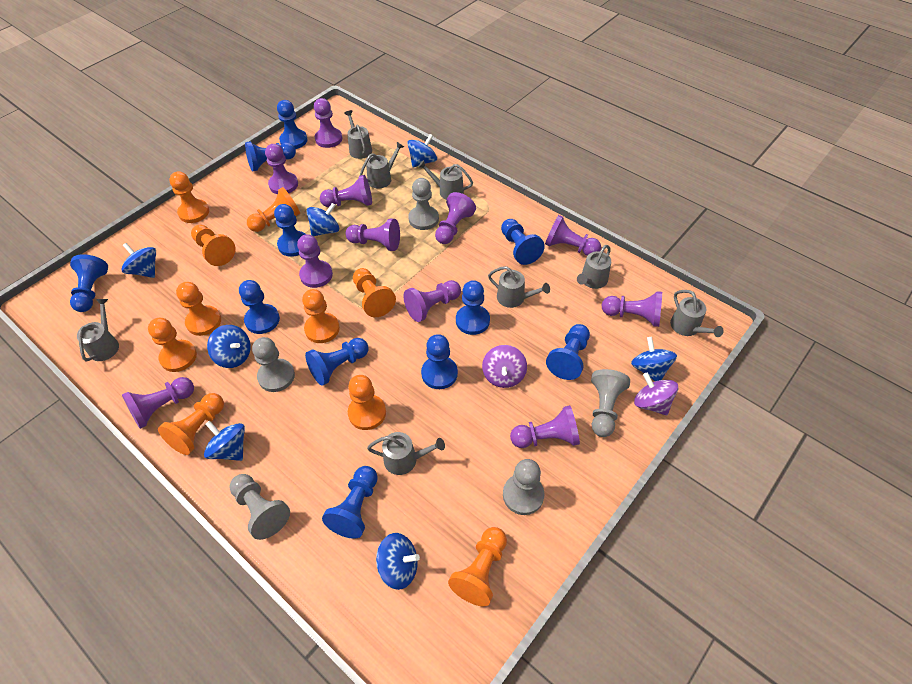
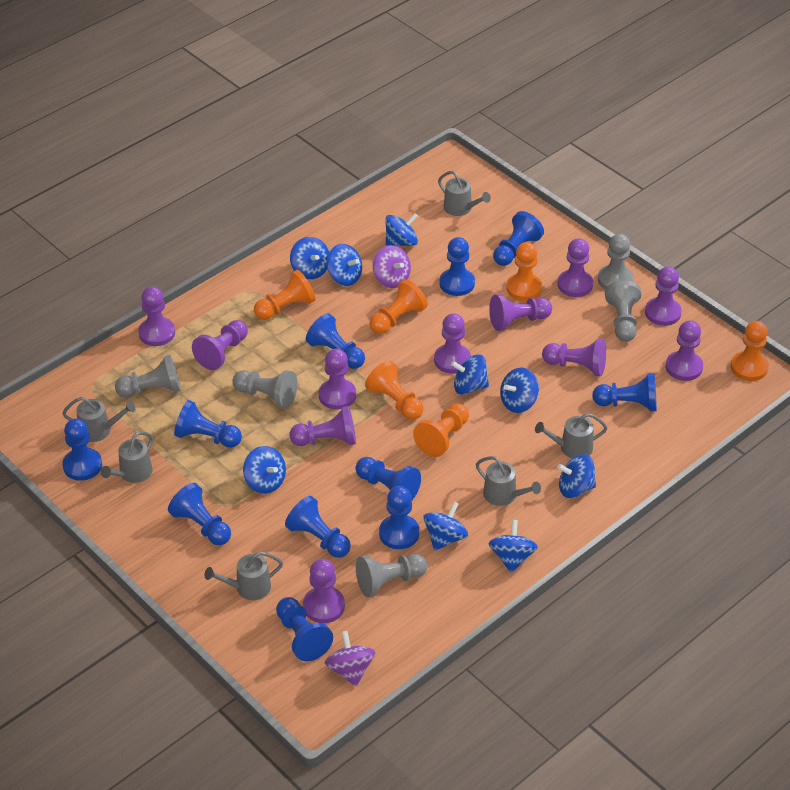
blue spinning top: 7 -> 9
grey watering can: 8 -> 6
orange pawn: 10 -> 6

